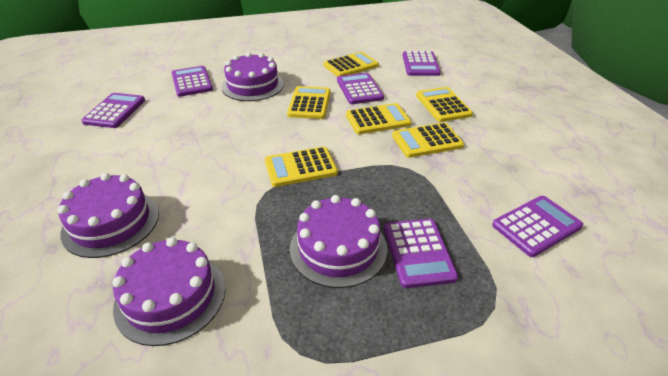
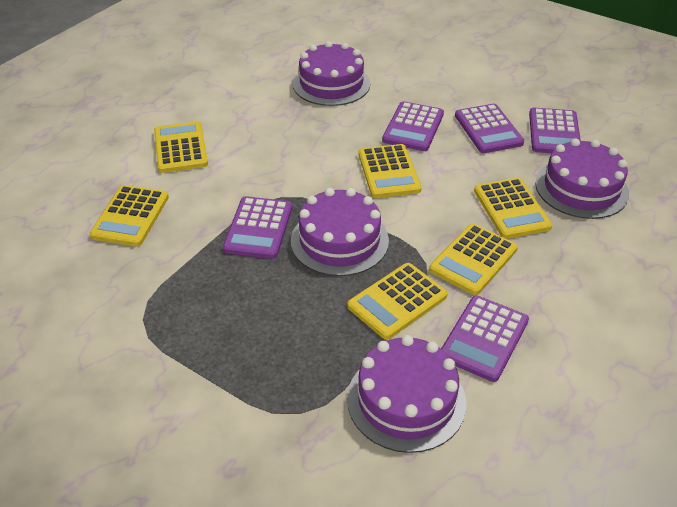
purple calculator: 6 -> 5

